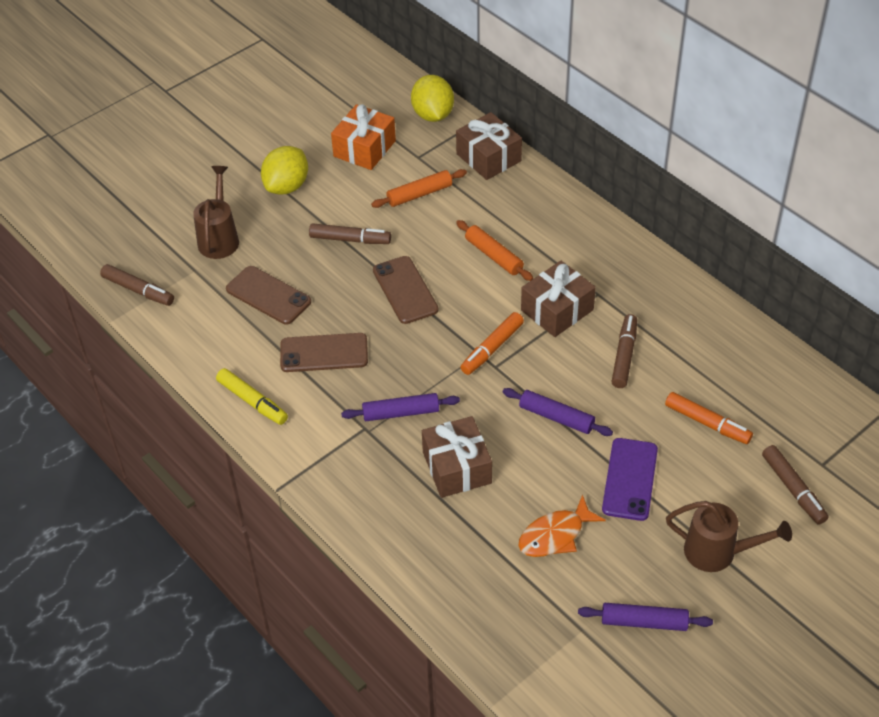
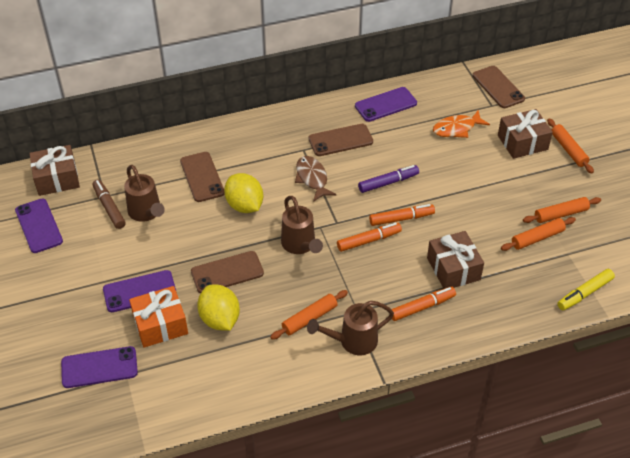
brown fish: 0 -> 1
brown marker: 4 -> 1
brown phone: 3 -> 4
brown watering can: 2 -> 3
orange marker: 2 -> 3
orange rolling pin: 2 -> 4
purple marker: 0 -> 1
purple phone: 1 -> 4
purple rolling pin: 3 -> 0

